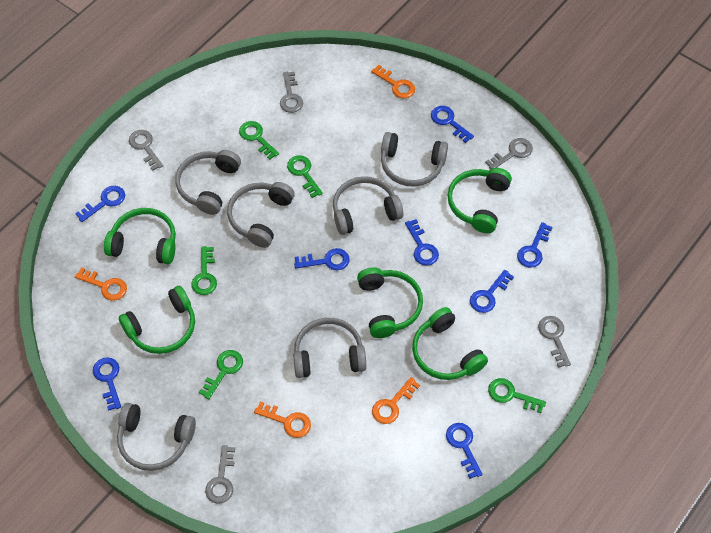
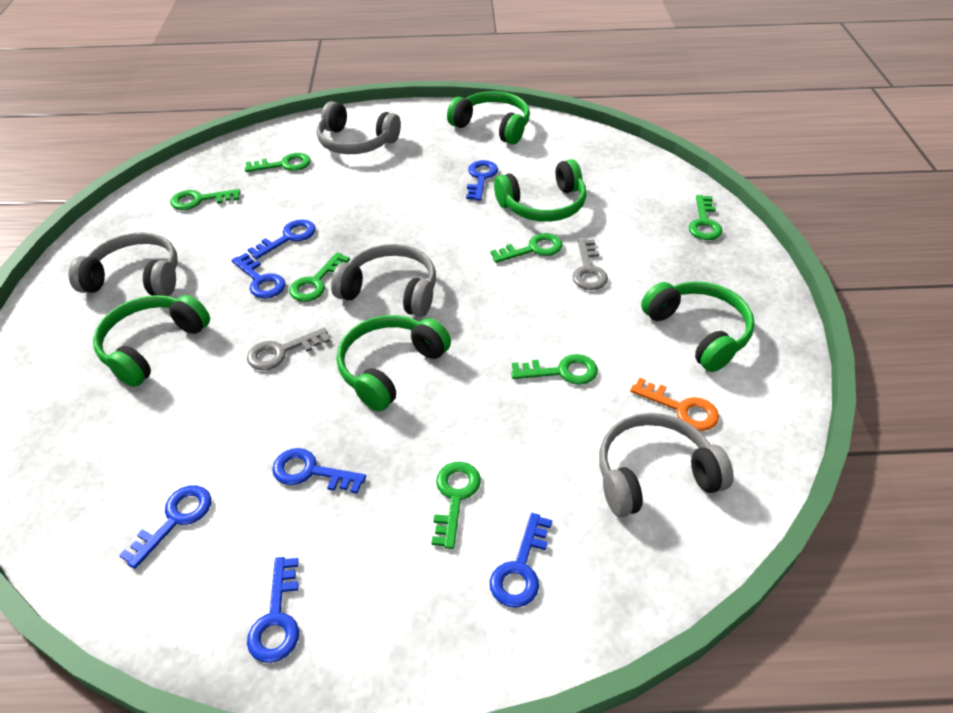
blue key: 8 -> 7
green key: 5 -> 7
grey headphones: 6 -> 4
grey key: 5 -> 2
orange key: 4 -> 1

